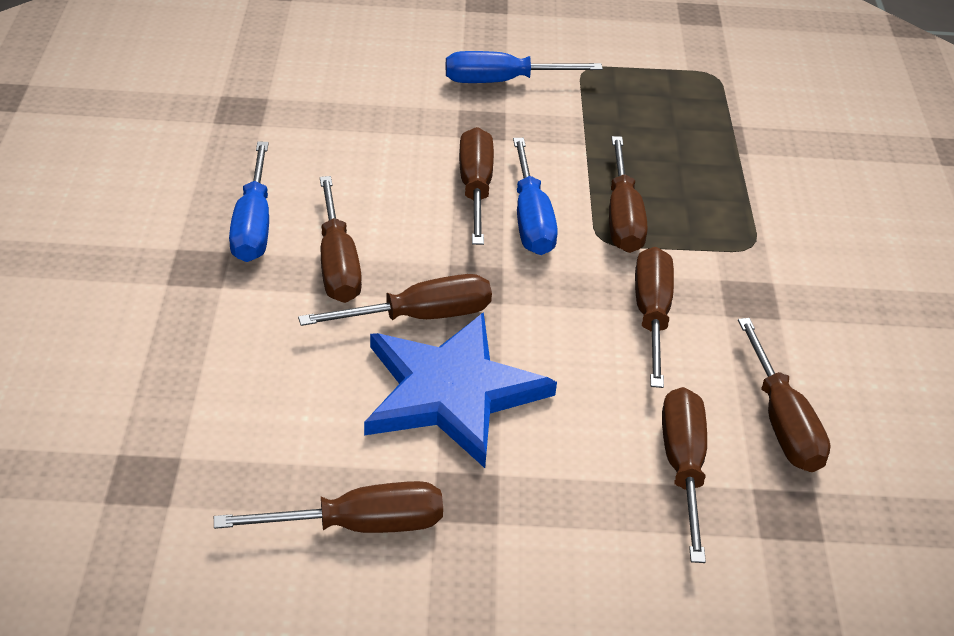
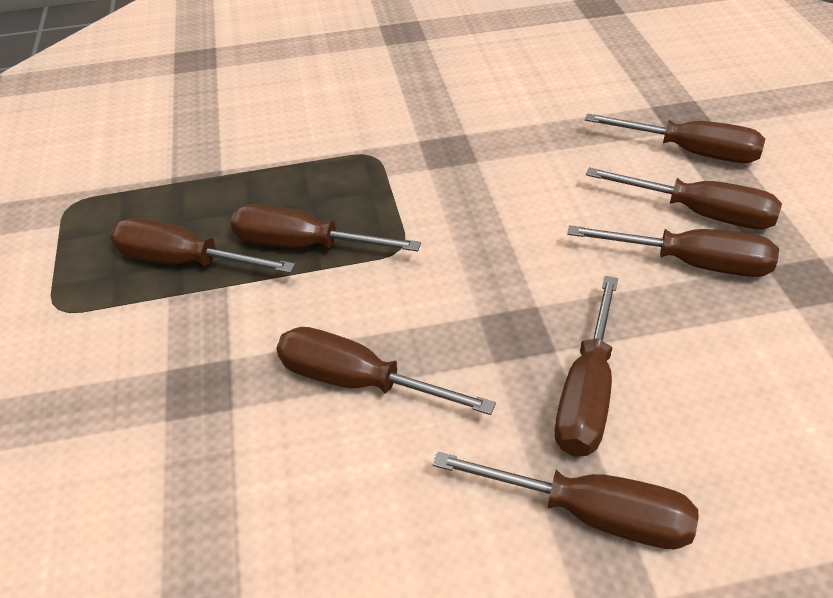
blue screwdriver: 3 -> 0
blue star: 1 -> 0

